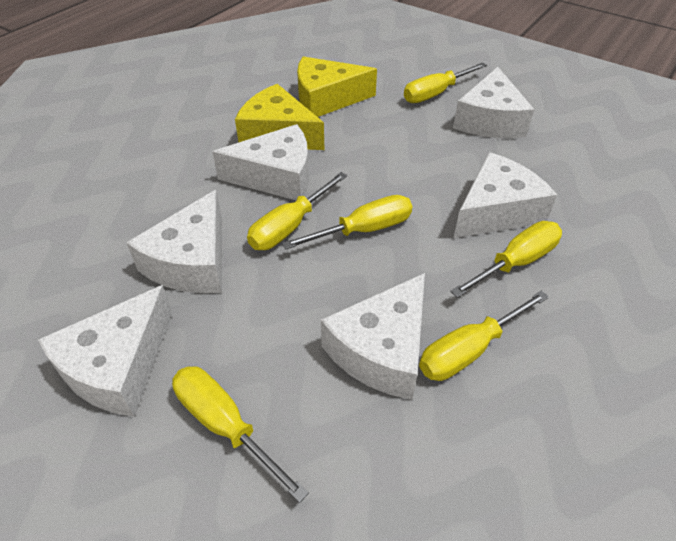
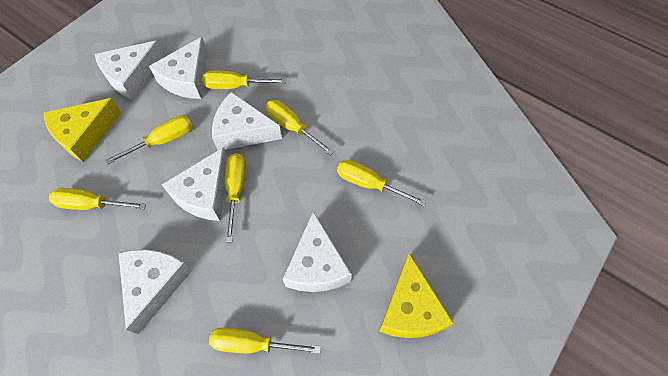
yellow screwdriver: 6 -> 7

